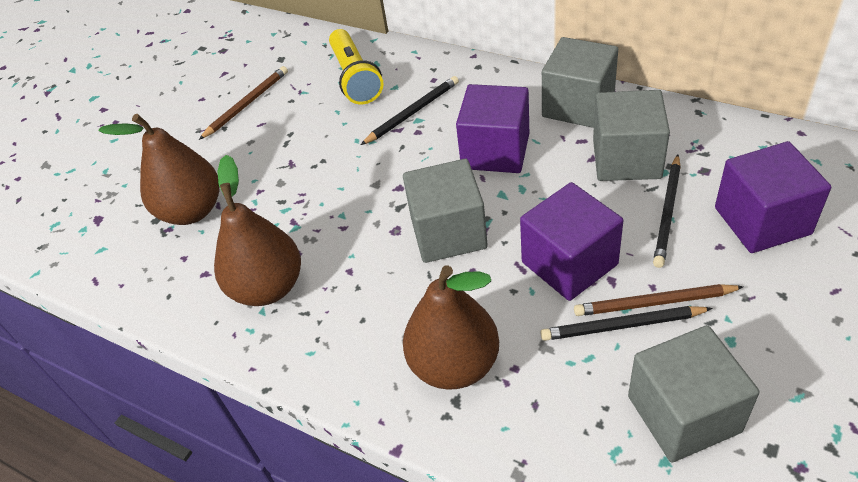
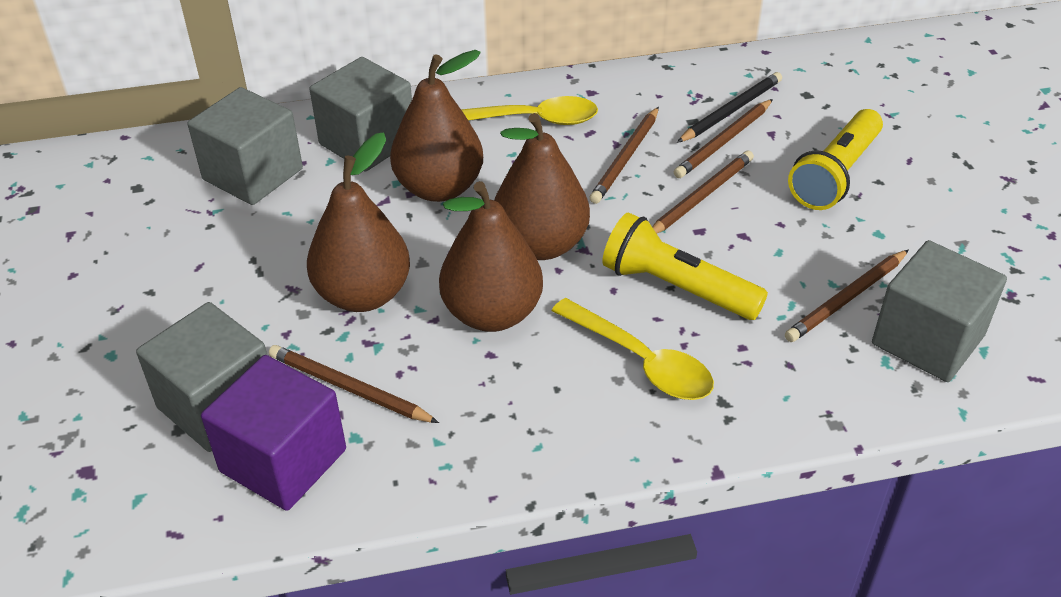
black pencil: 3 -> 1
brown pear: 3 -> 4
brown pencil: 2 -> 5
purple cube: 3 -> 1
yellow flashlight: 1 -> 2
yellow spoon: 0 -> 2

